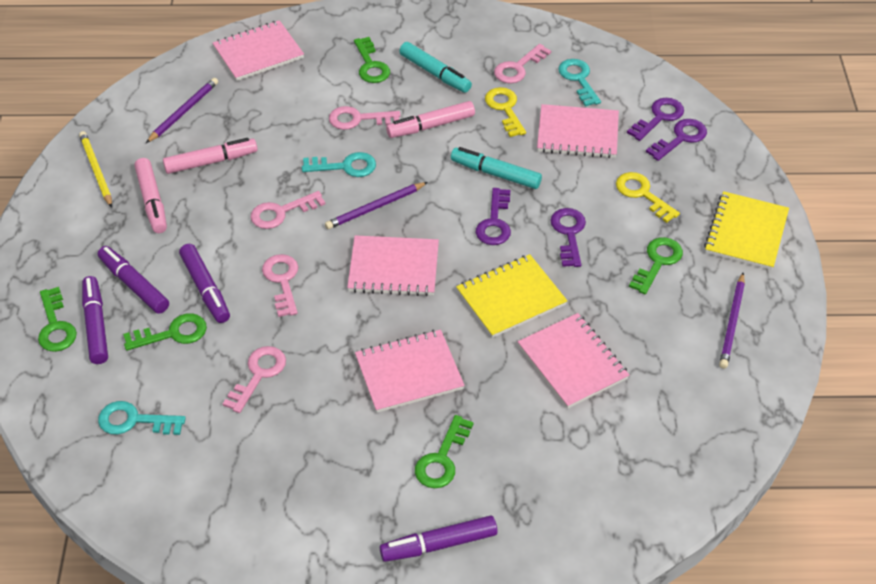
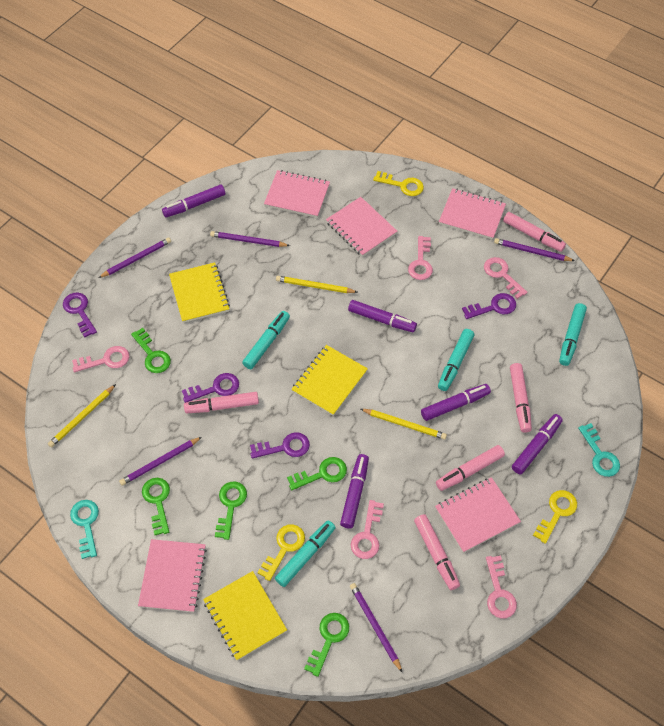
pink marker: 3 -> 5
purple marker: 4 -> 5
purple pencil: 3 -> 5
turquoise key: 3 -> 2
turquoise marker: 2 -> 4
yellow key: 2 -> 3
yellow notebook: 2 -> 3
yellow pencil: 1 -> 3

